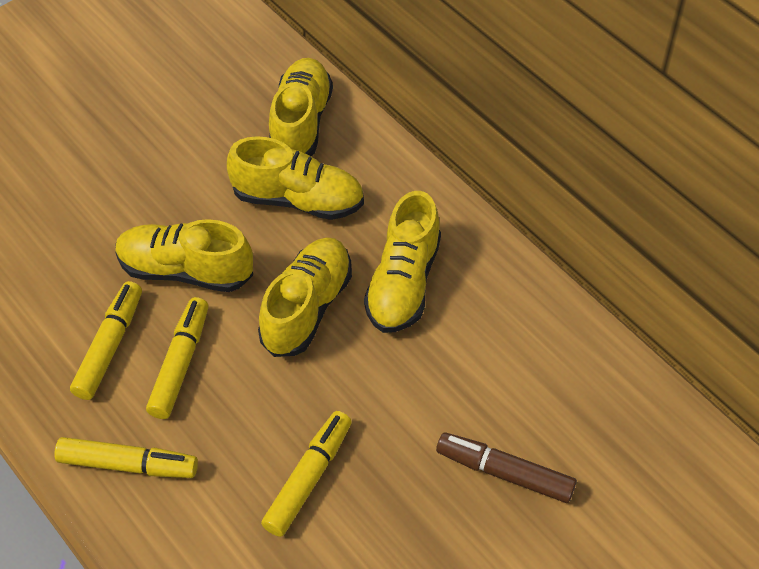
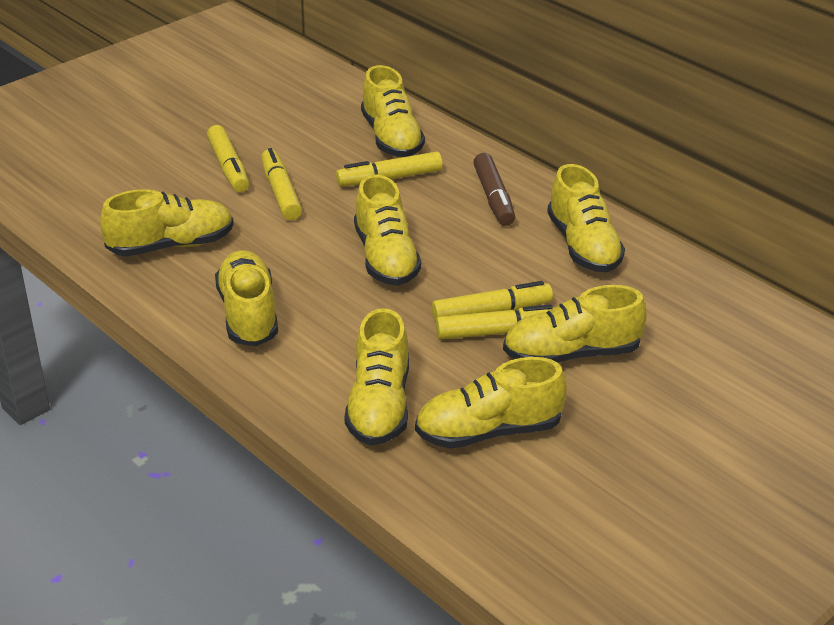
yellow marker: 4 -> 5
yellow shoe: 5 -> 8

